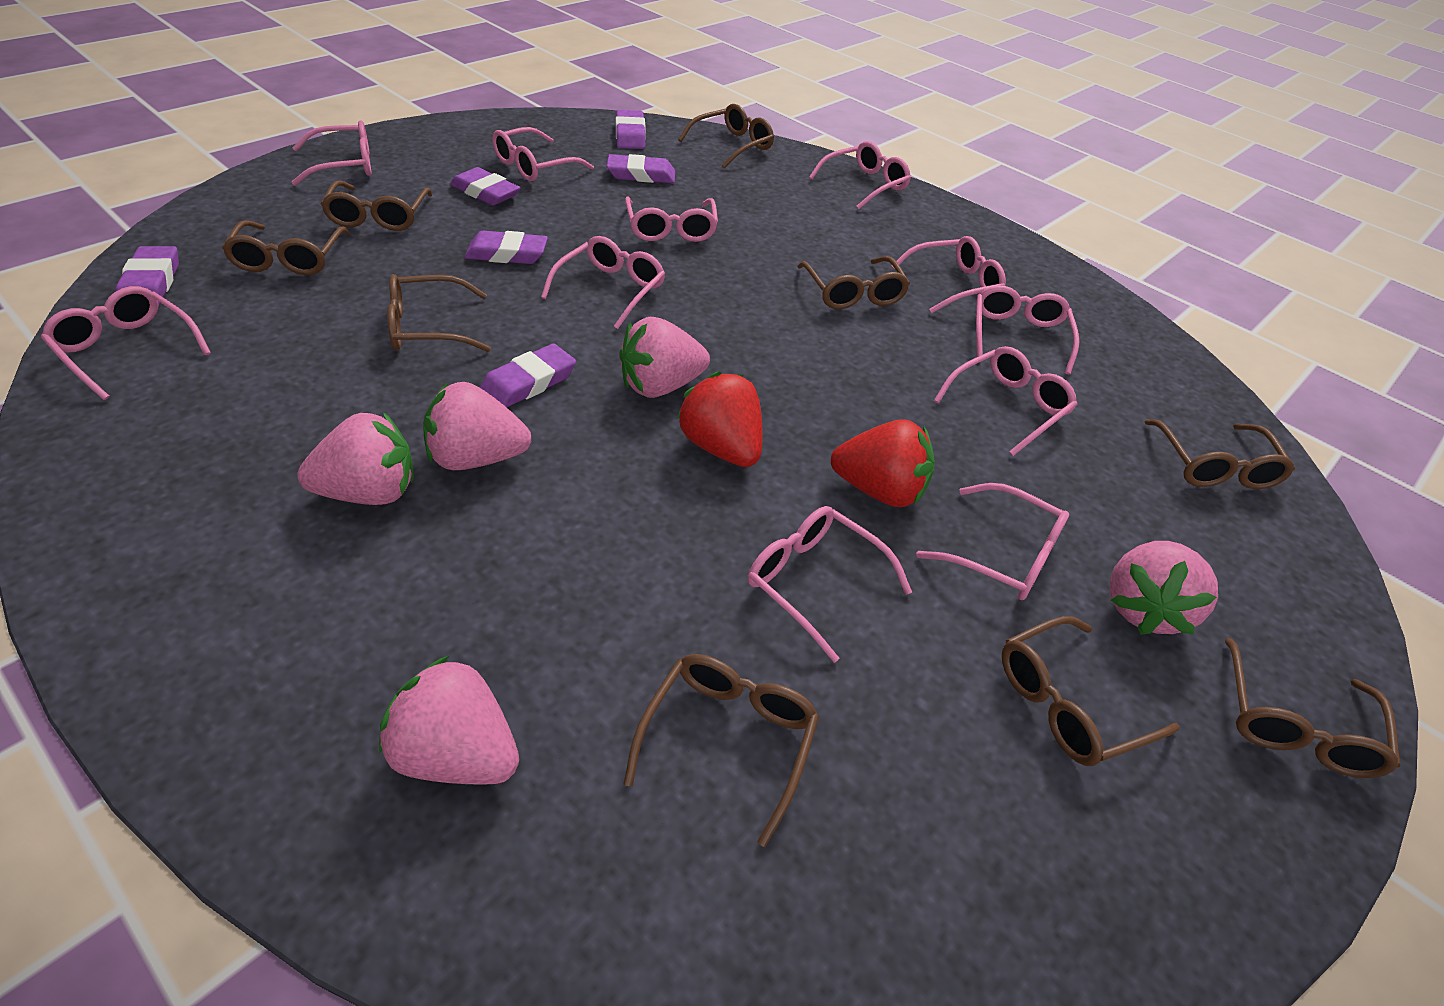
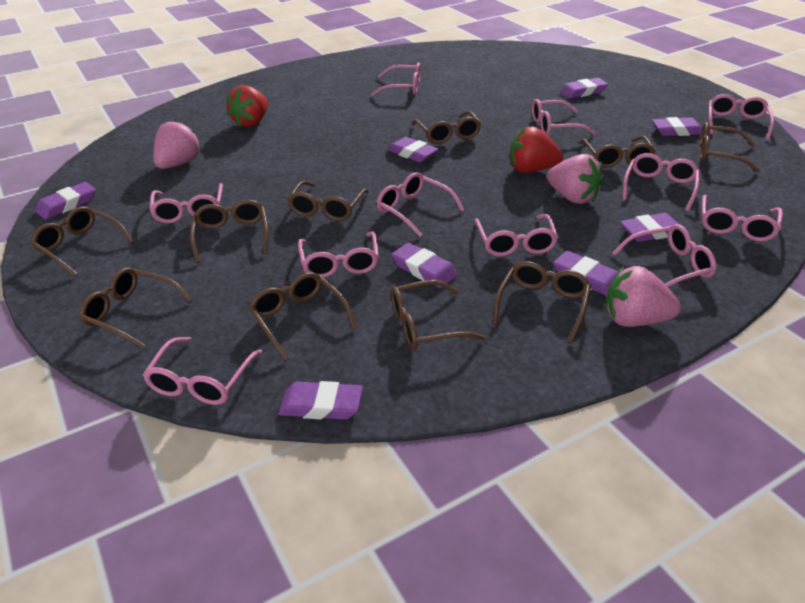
brown glasses: 9 -> 10
pink strawberry: 5 -> 3
purple eraser: 6 -> 8

